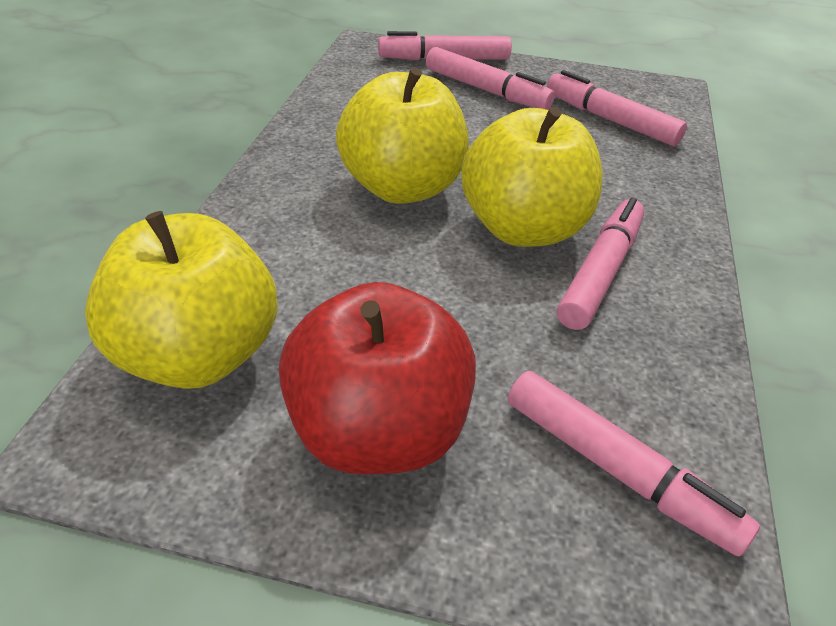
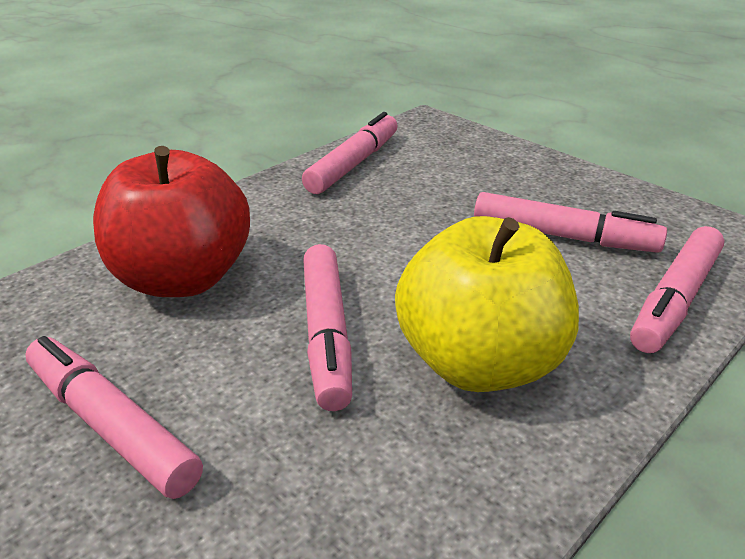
yellow apple: 3 -> 1

